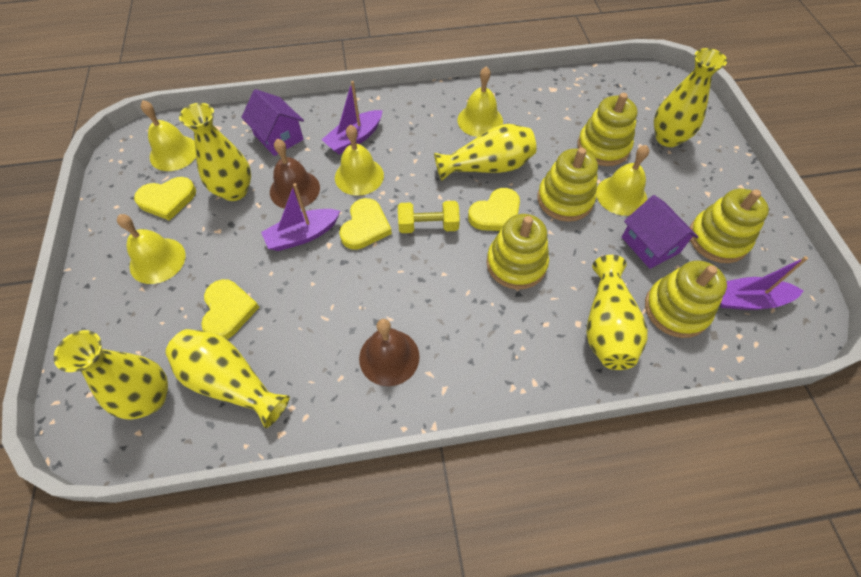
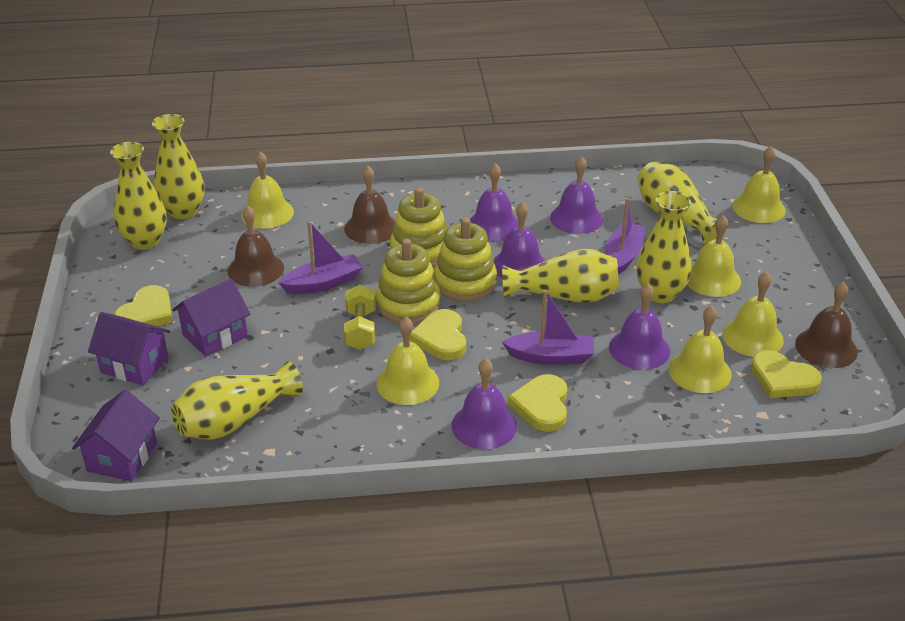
brown bell: 2 -> 3
purple bell: 0 -> 5
purple house: 2 -> 3
yellow bell: 5 -> 6
yellow stacking toy: 5 -> 3

